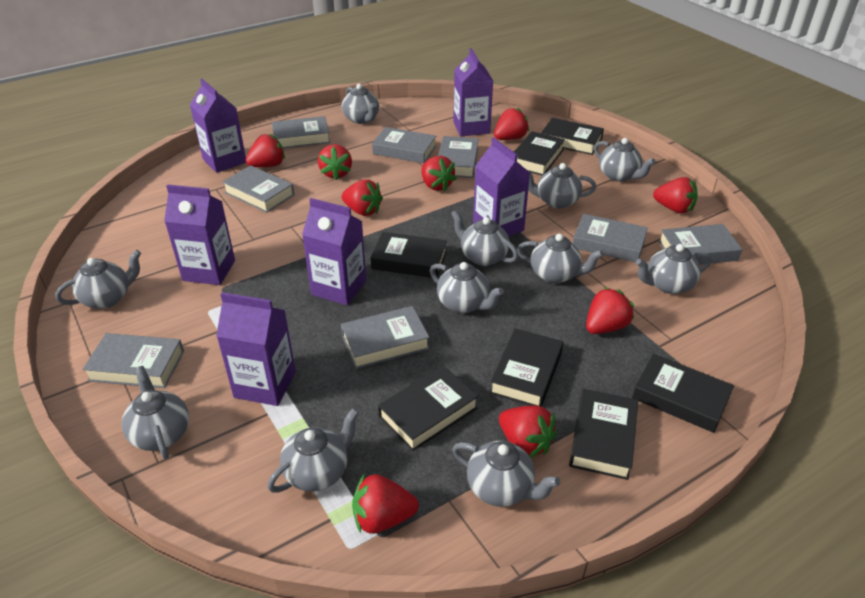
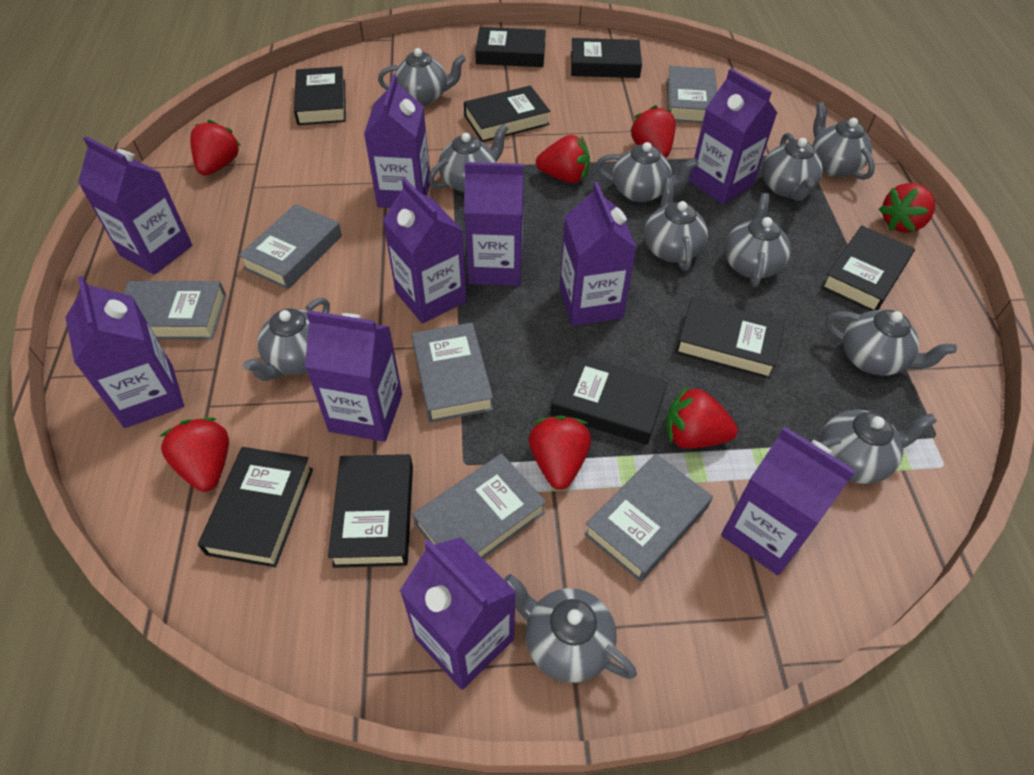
black book: 7 -> 9
grey book: 8 -> 6
purple carton: 6 -> 10
red strawberry: 9 -> 7

